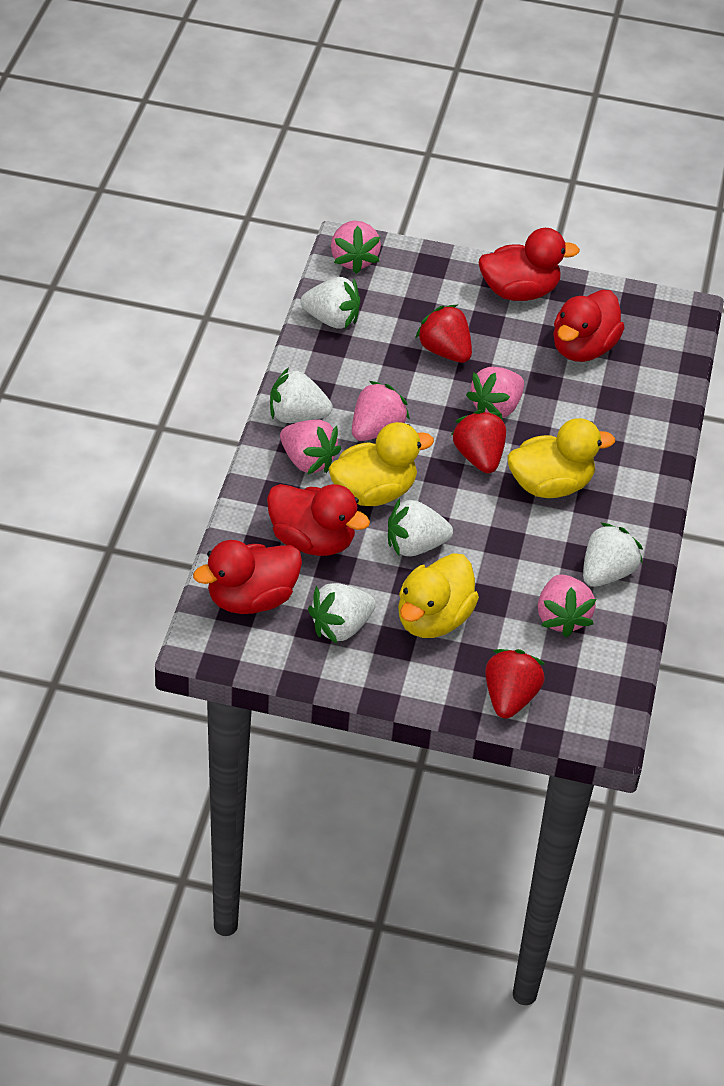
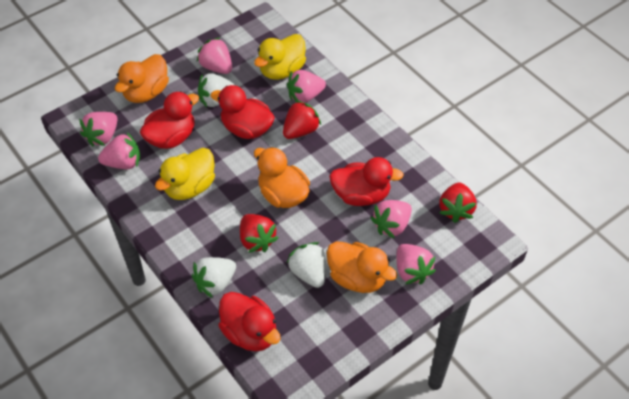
orange duck: 0 -> 3
pink strawberry: 5 -> 6
white strawberry: 5 -> 3
yellow duck: 3 -> 2

